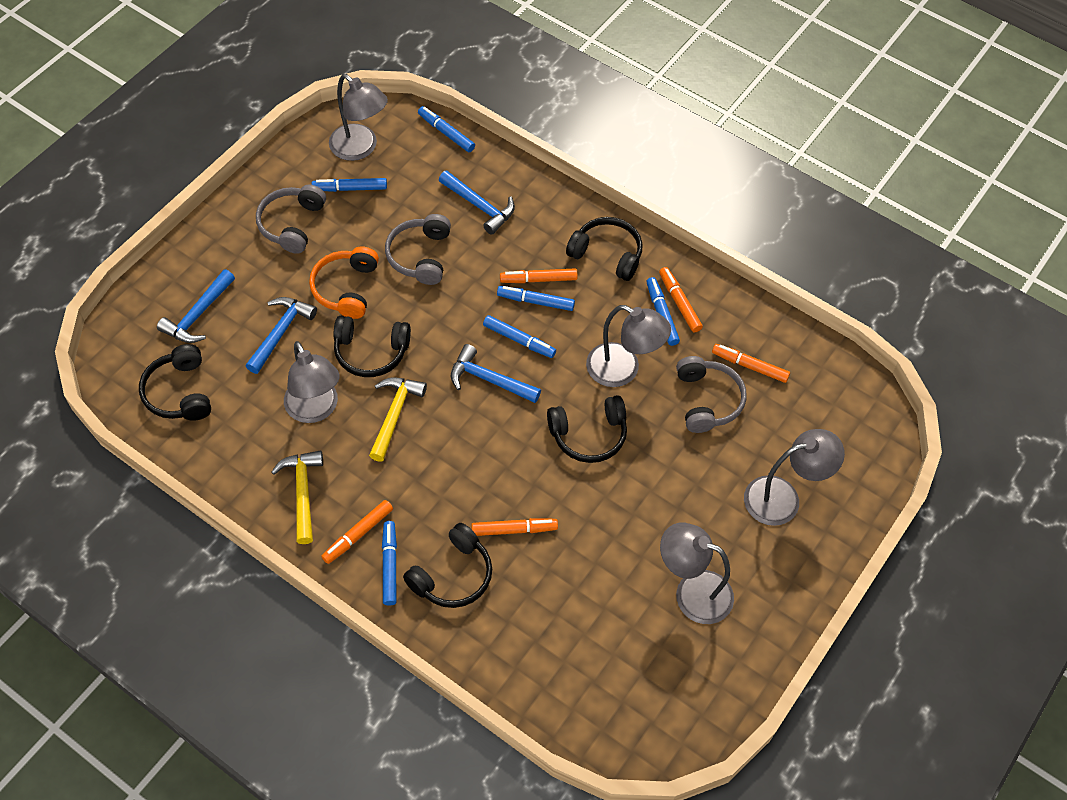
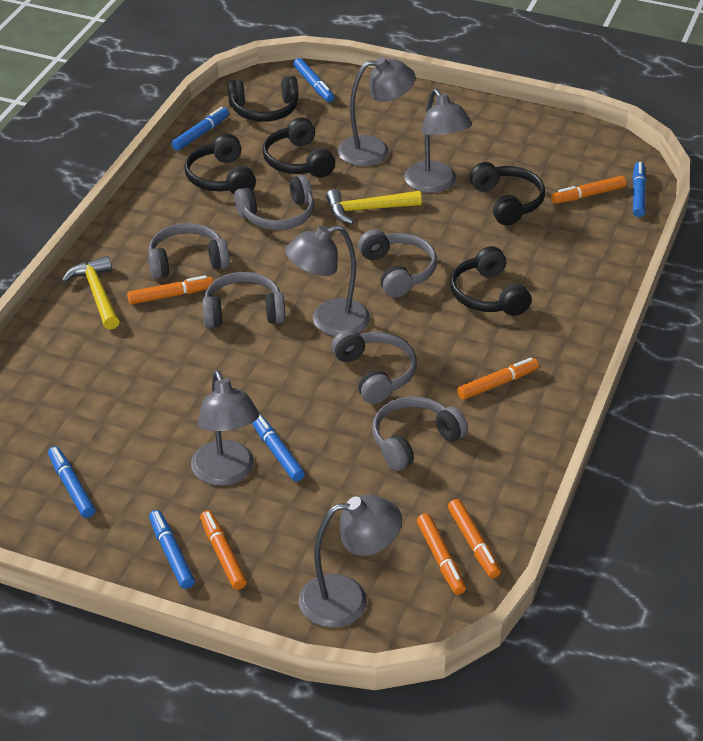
blue hammer: 4 -> 0
grey headphones: 3 -> 6
orange headphones: 1 -> 0
orange marker: 5 -> 6

